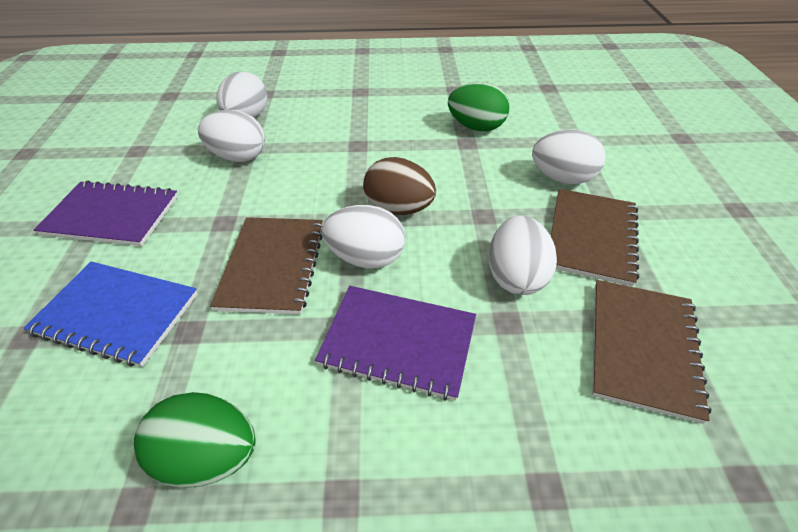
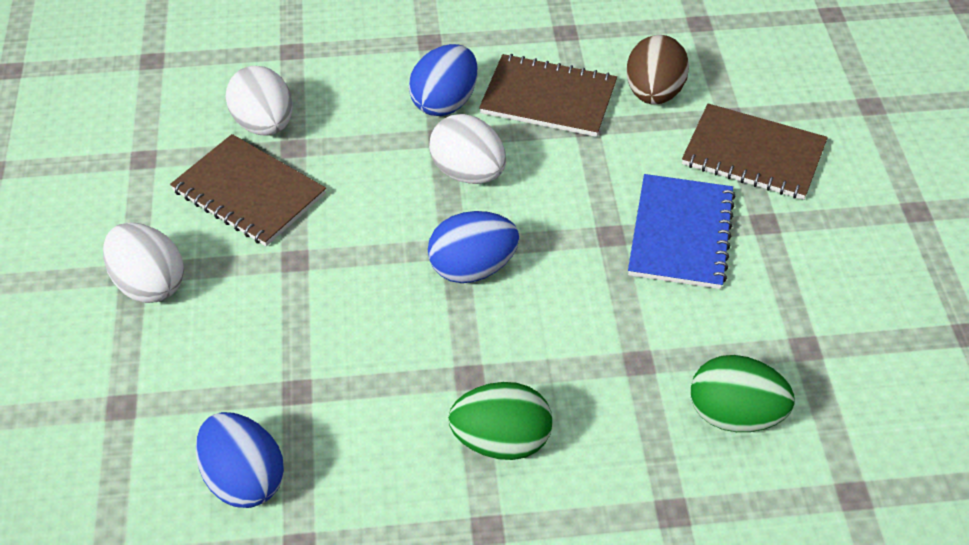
blue egg: 0 -> 3
purple notebook: 2 -> 0
white egg: 5 -> 3

